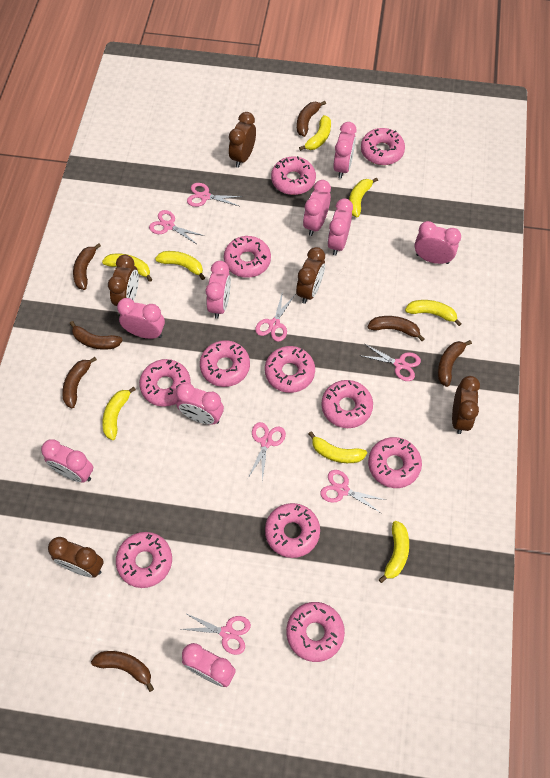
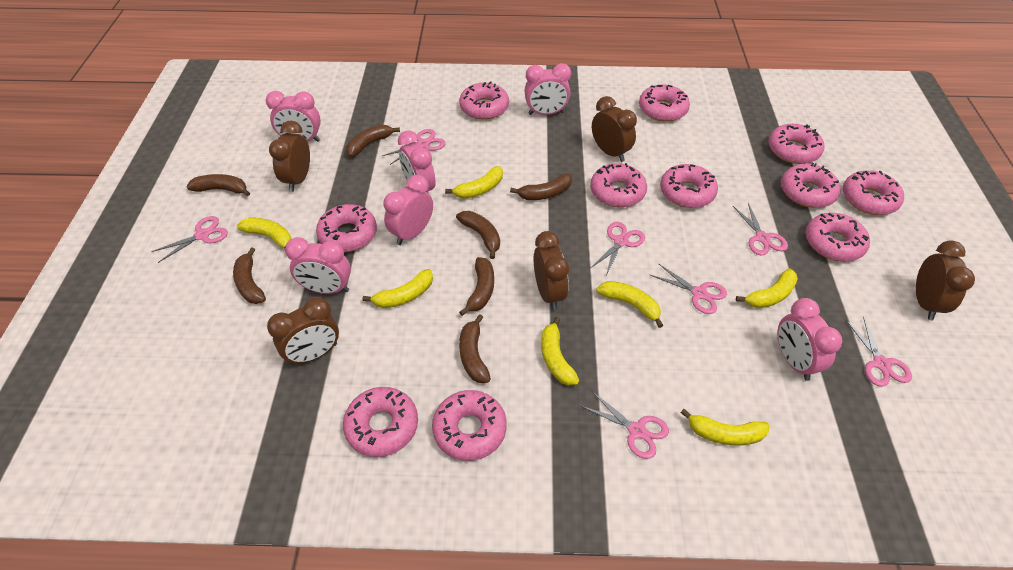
pink clock: 9 -> 6
yellow banana: 8 -> 7

